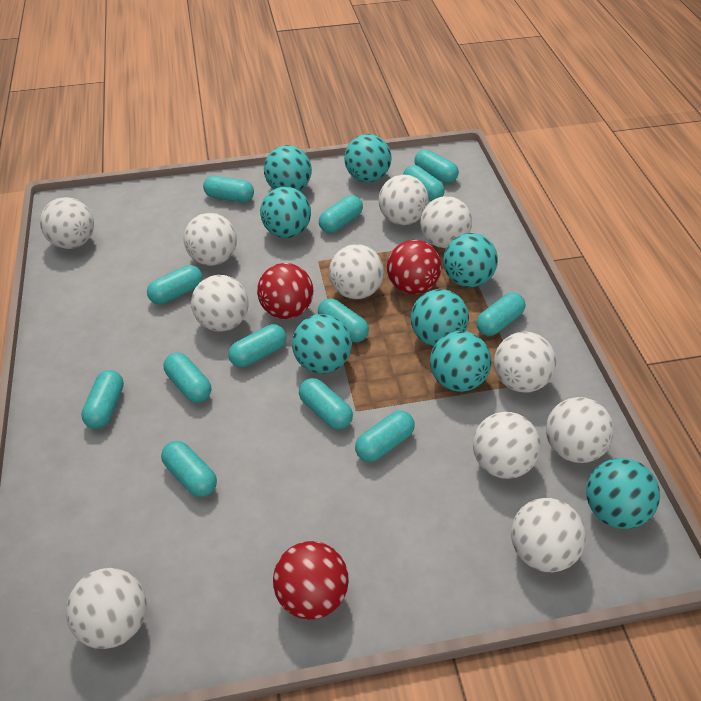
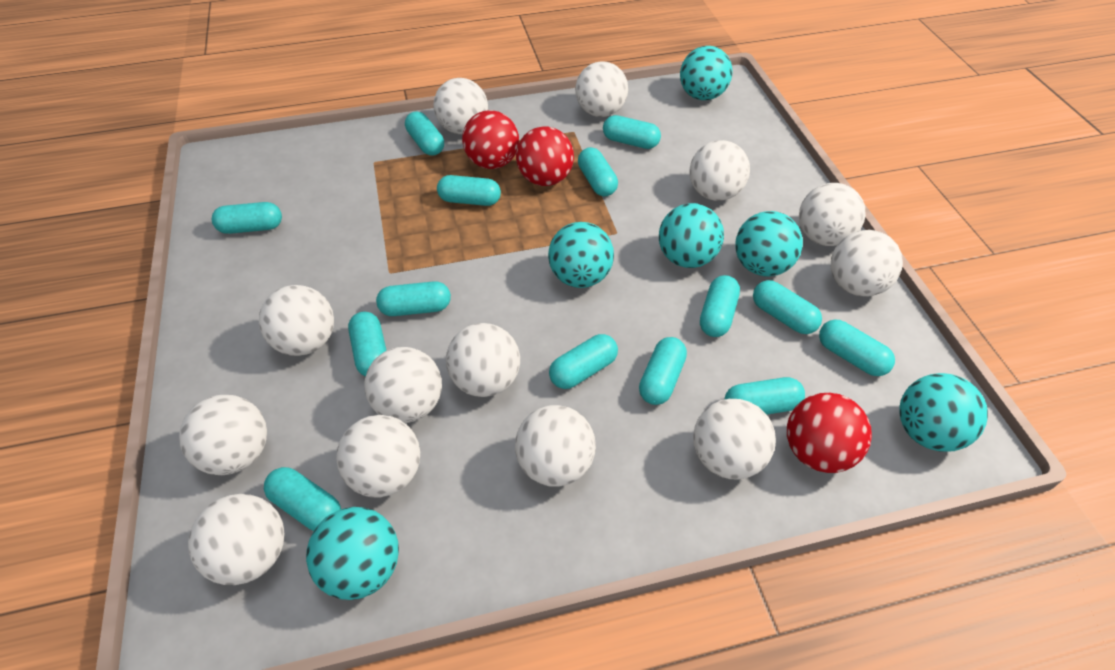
turquoise ball: 8 -> 6
turquoise capsule: 13 -> 14
white ball: 11 -> 13

